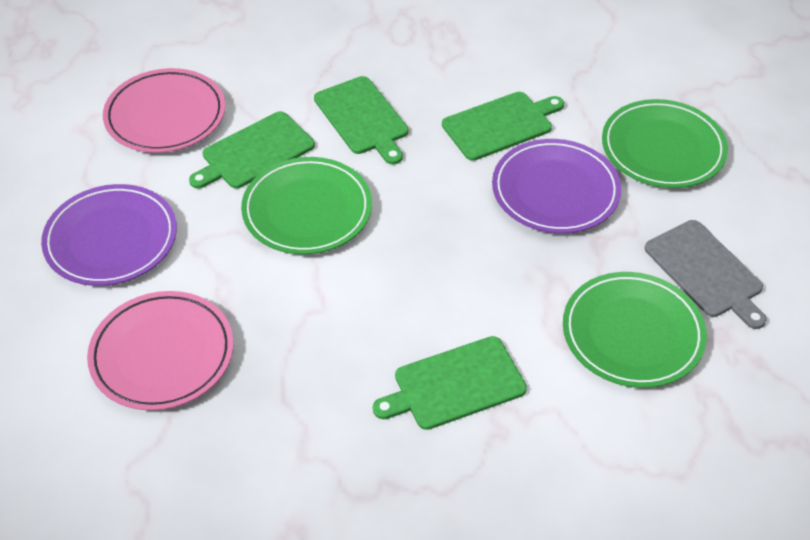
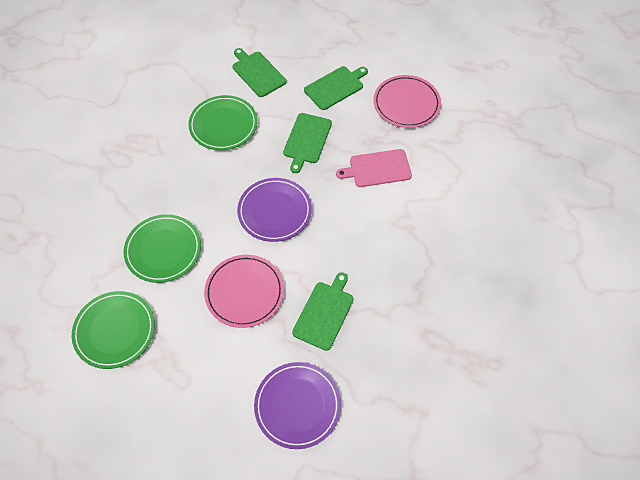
grey cutting board: 1 -> 0
pink cutting board: 0 -> 1

